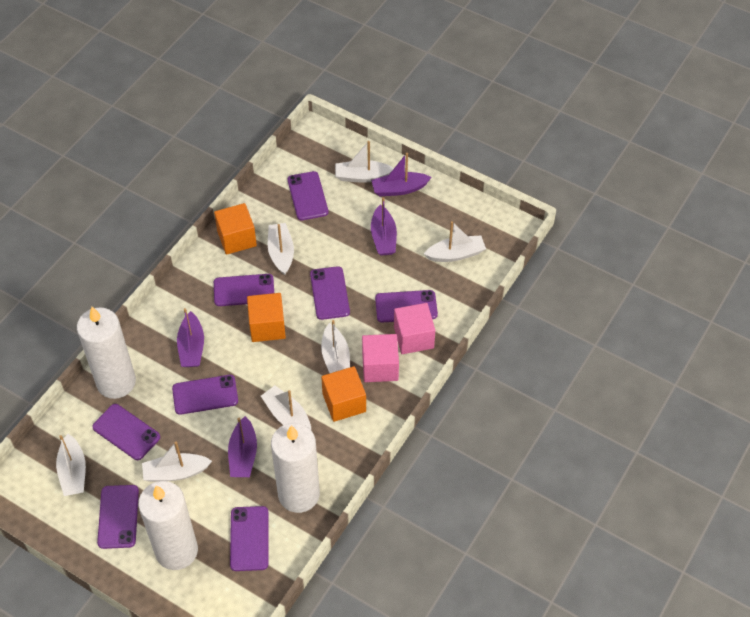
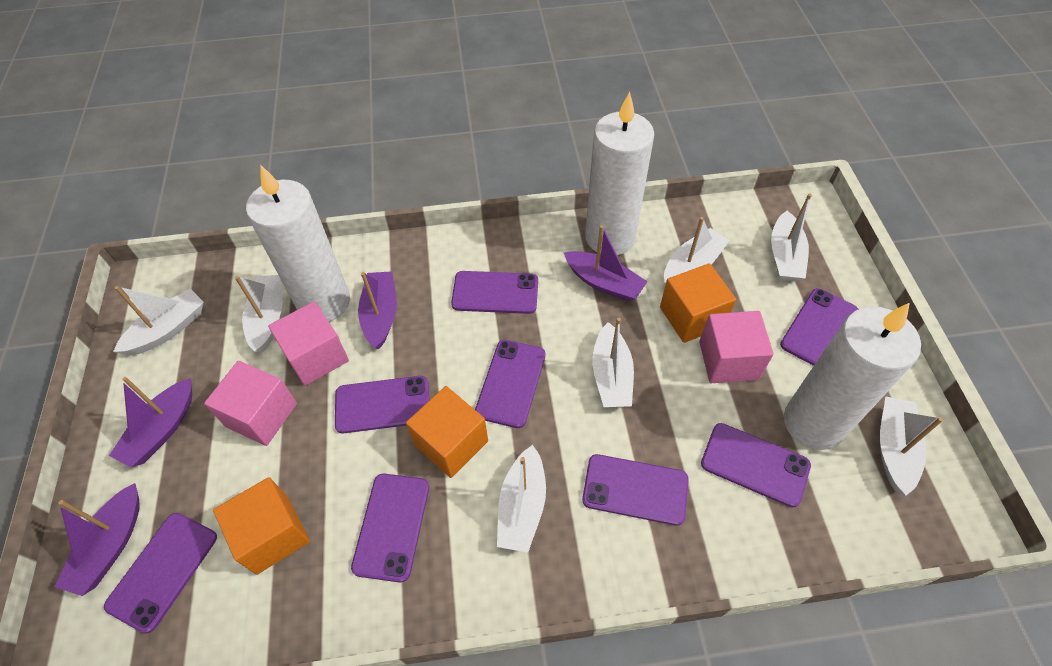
pink cube: 2 -> 3

